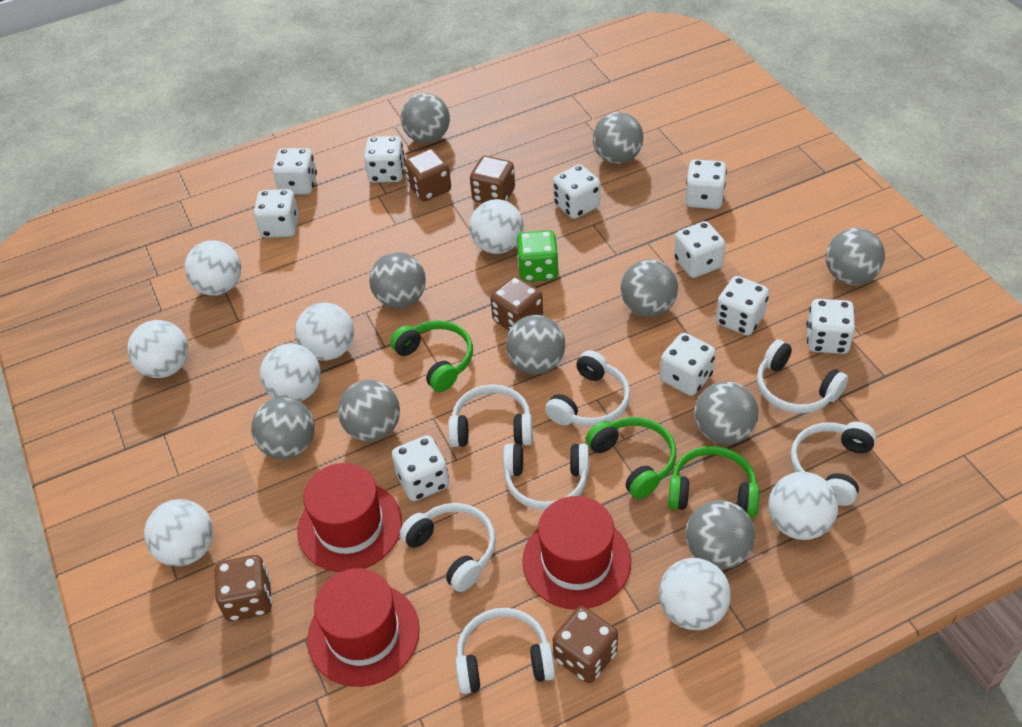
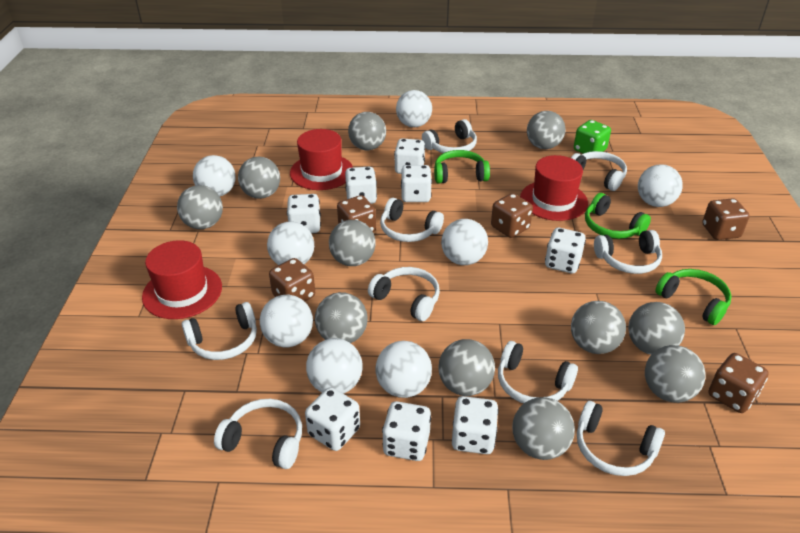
grey ball: 10 -> 11
white dice: 10 -> 8
white headphones: 7 -> 9

